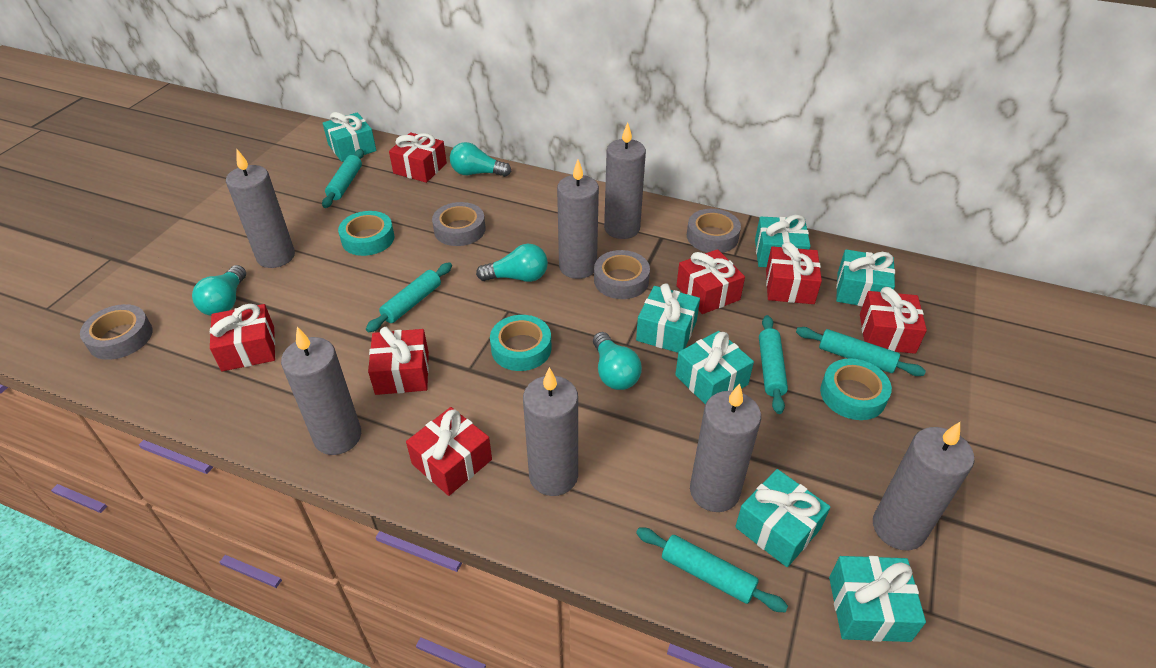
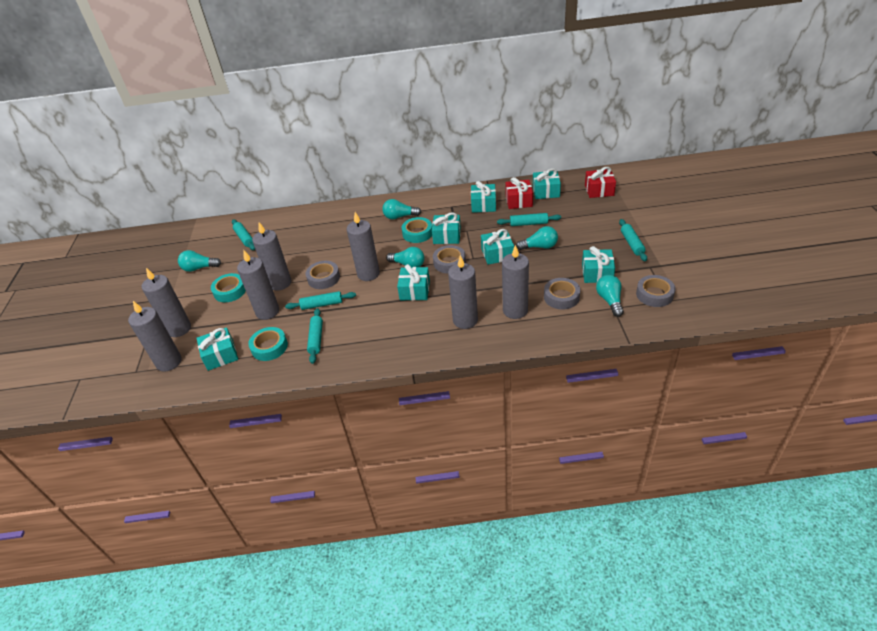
red gift: 7 -> 2
turquoise light bulb: 4 -> 5

